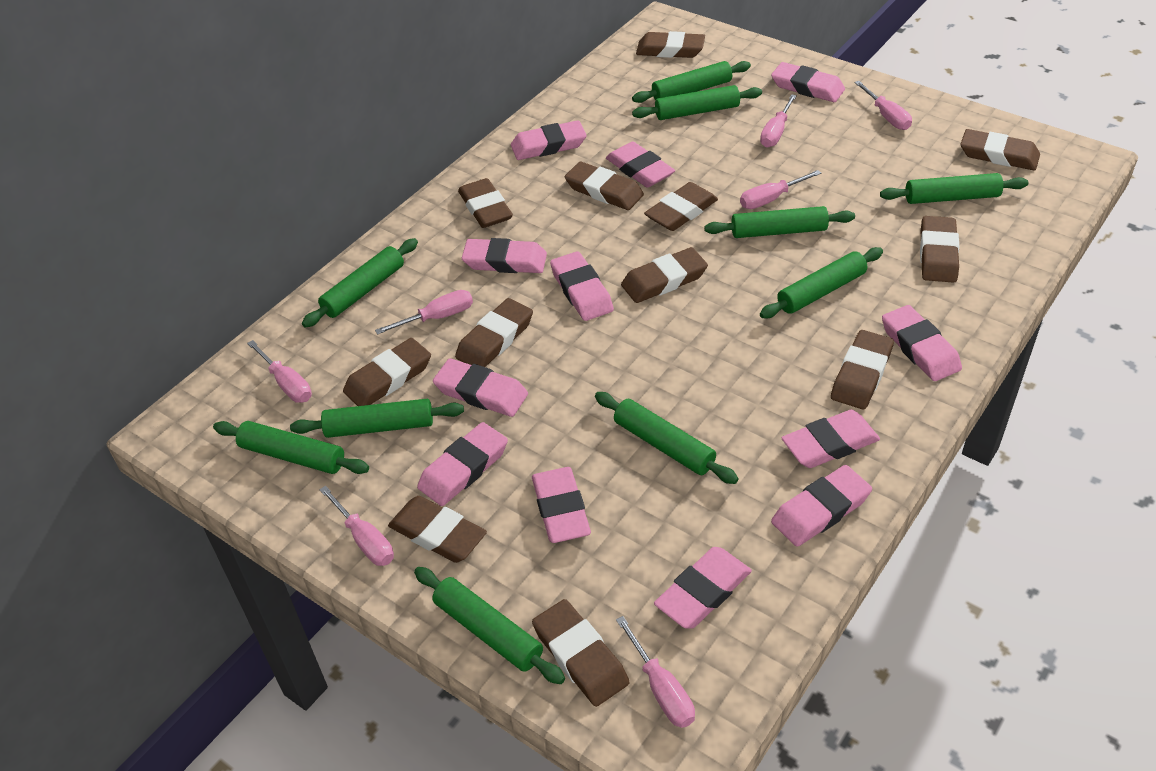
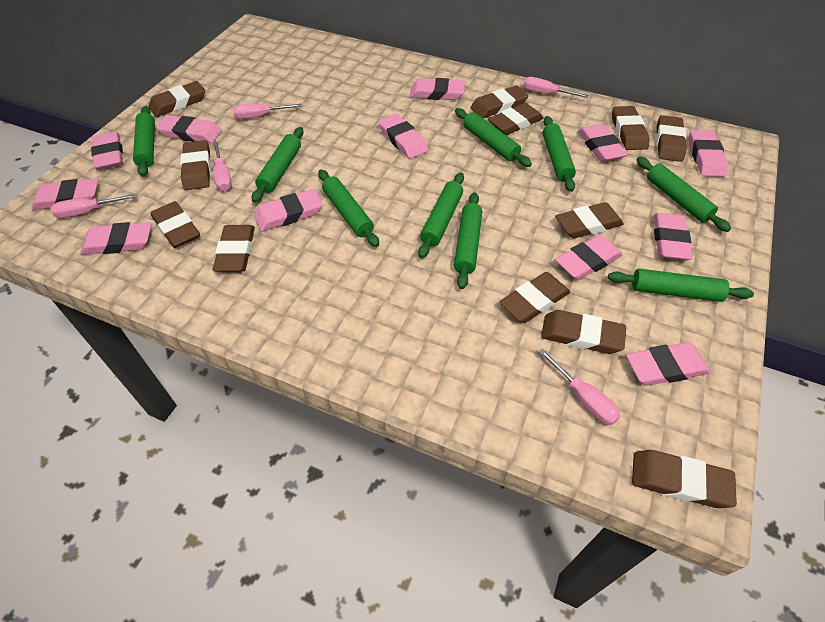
green rolling pin: 10 -> 9
pink screwdriver: 7 -> 5

